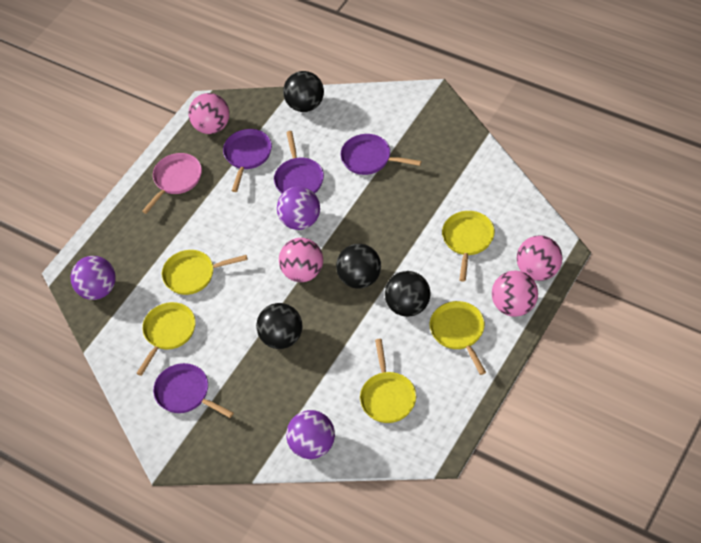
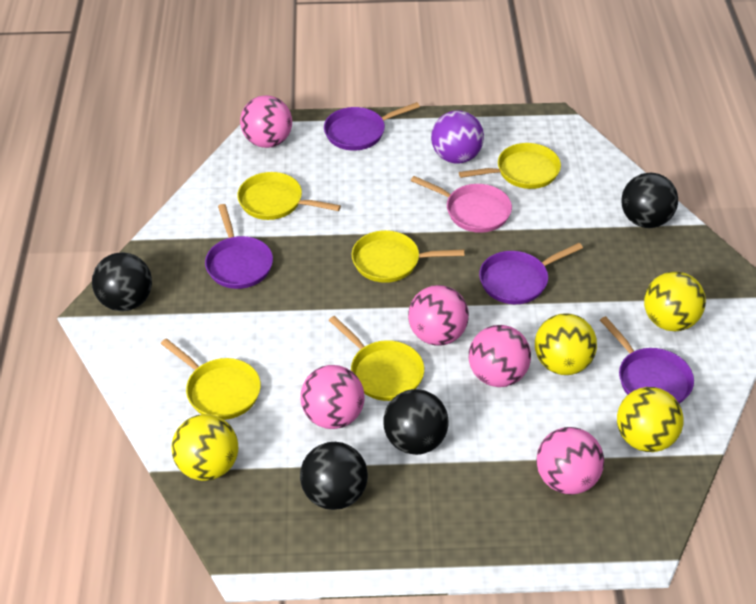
pink ball: 4 -> 5
purple ball: 3 -> 1
yellow ball: 0 -> 4

